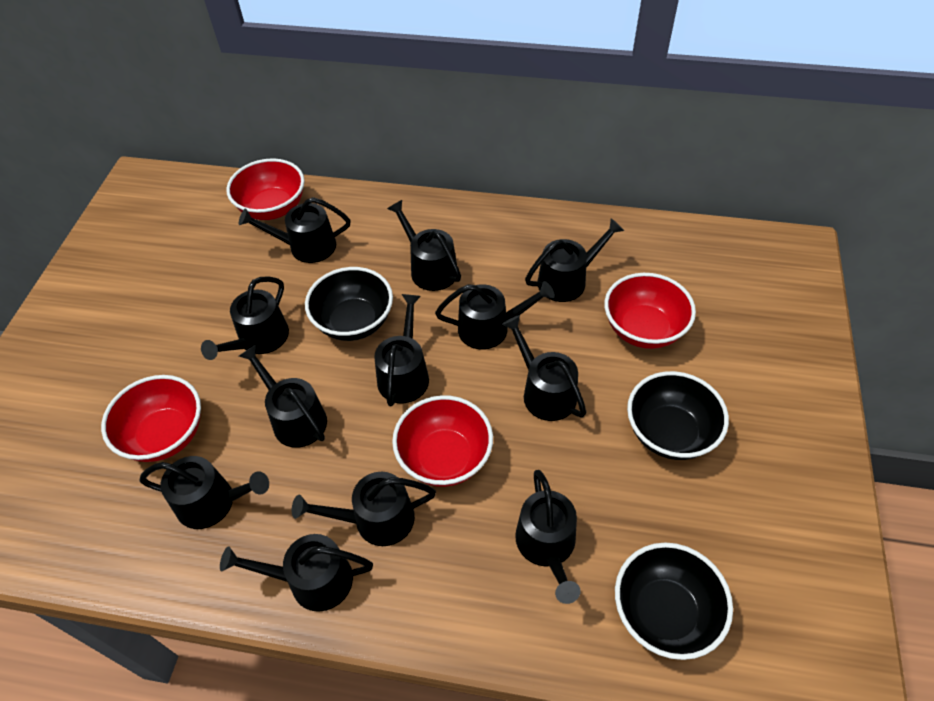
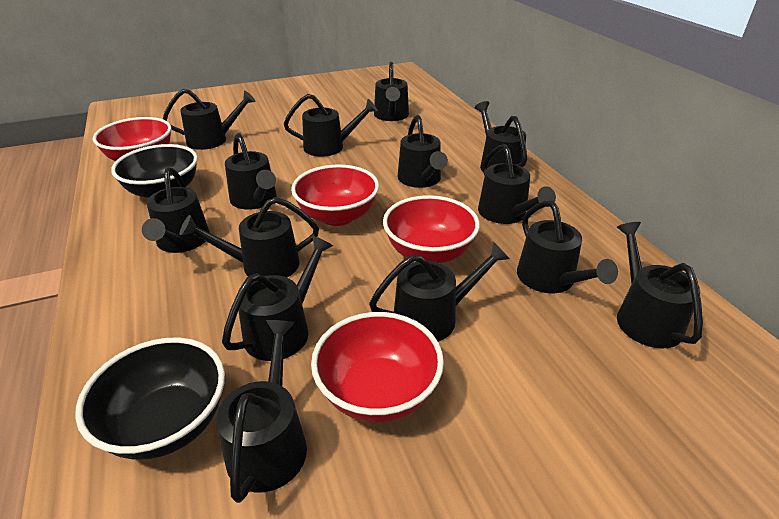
black bowl: 3 -> 2
black watering can: 12 -> 14

